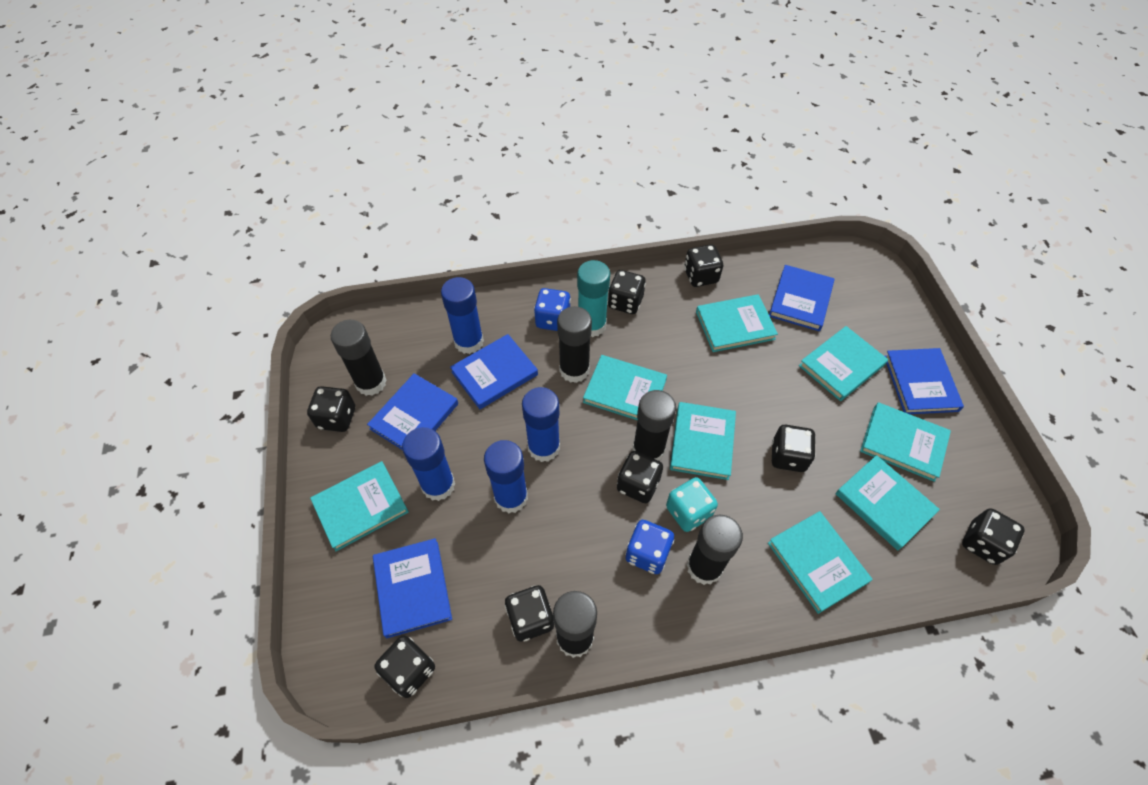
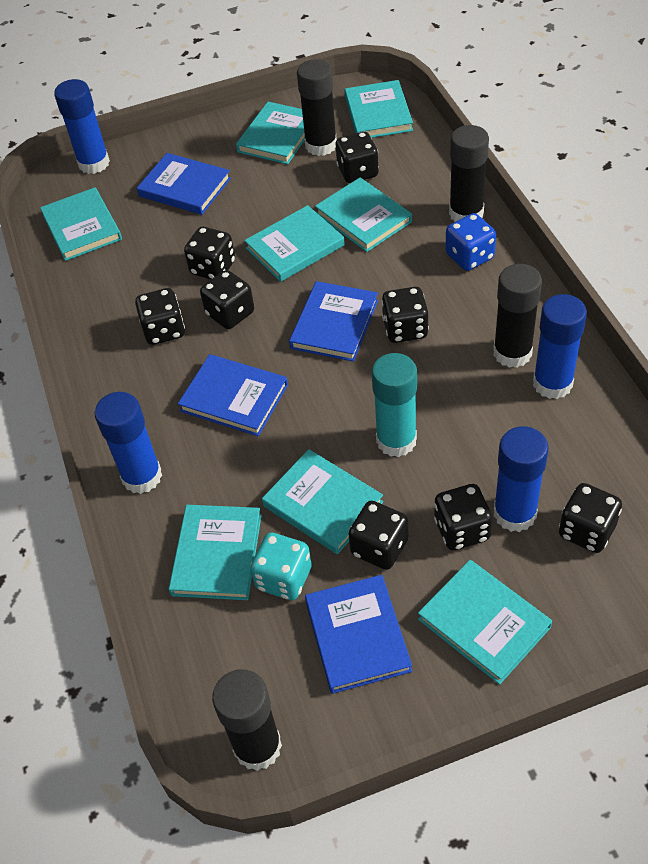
black glue stick: 5 -> 4
blue book: 5 -> 4
blue dice: 2 -> 1

